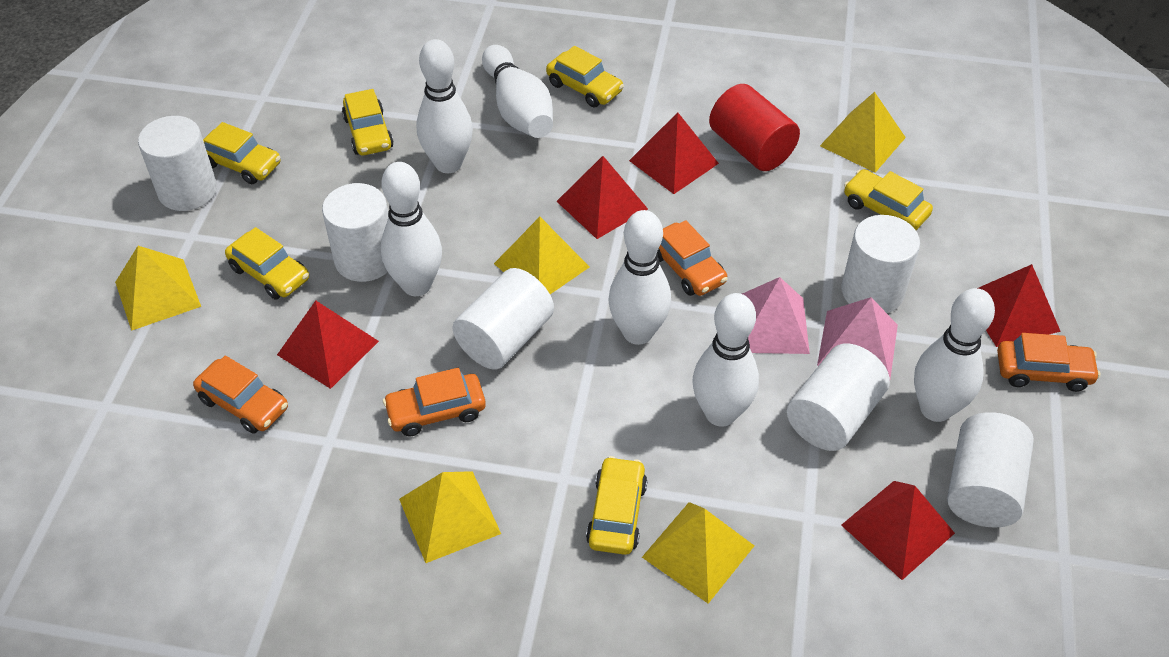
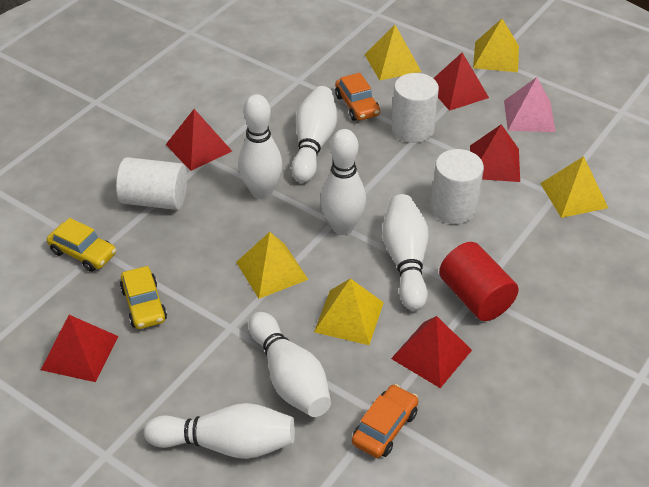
orange car: 4 -> 2
pink pyramid: 2 -> 1
white cylinder: 6 -> 3
yellow car: 6 -> 2

